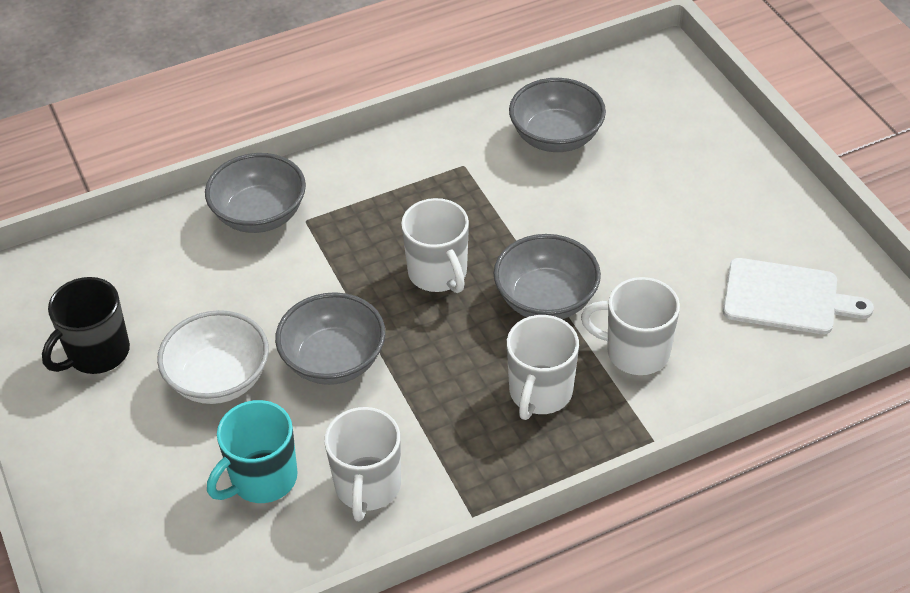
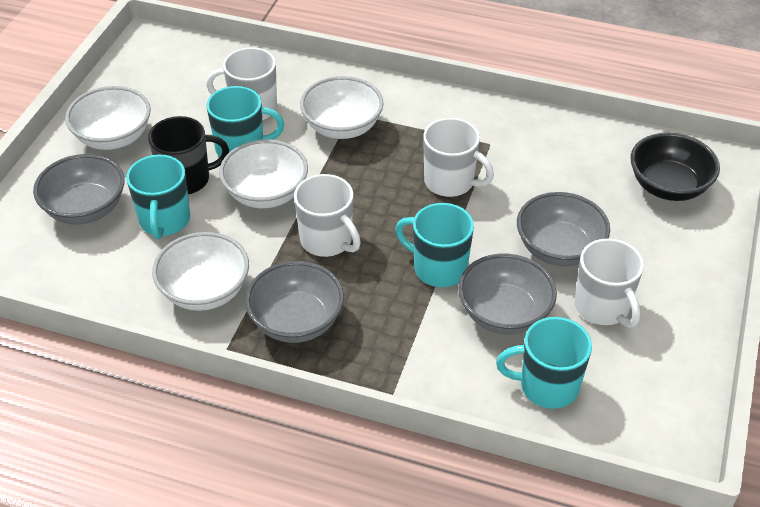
black bowl: 0 -> 1
turquoise mug: 1 -> 4
white bowl: 1 -> 4
white cutting board: 1 -> 0

